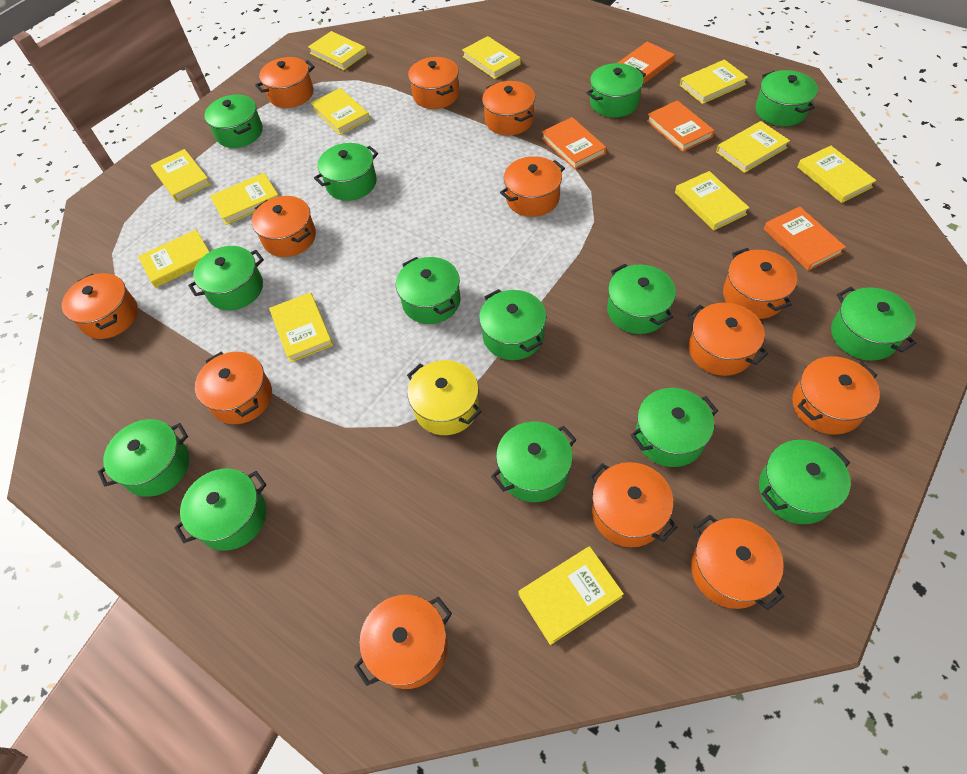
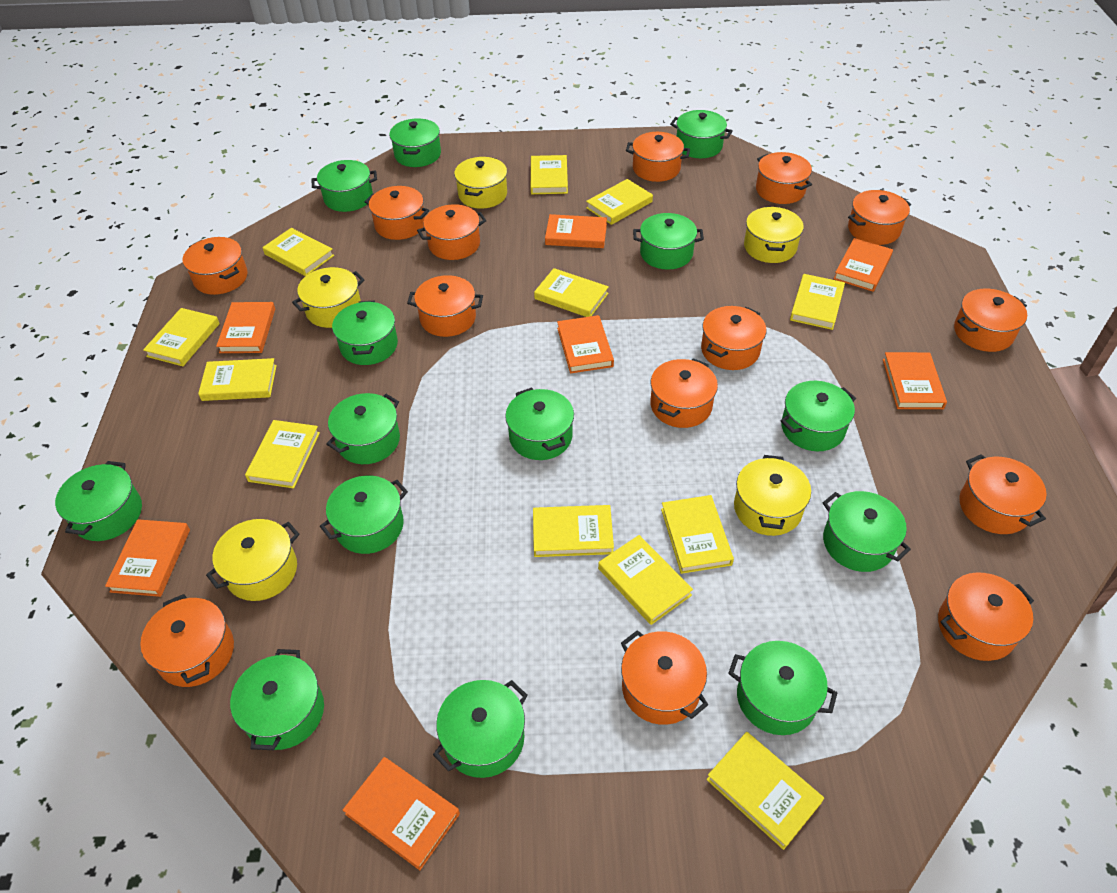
orange book: 4 -> 7
orange pot: 13 -> 14
yellow pot: 1 -> 5

